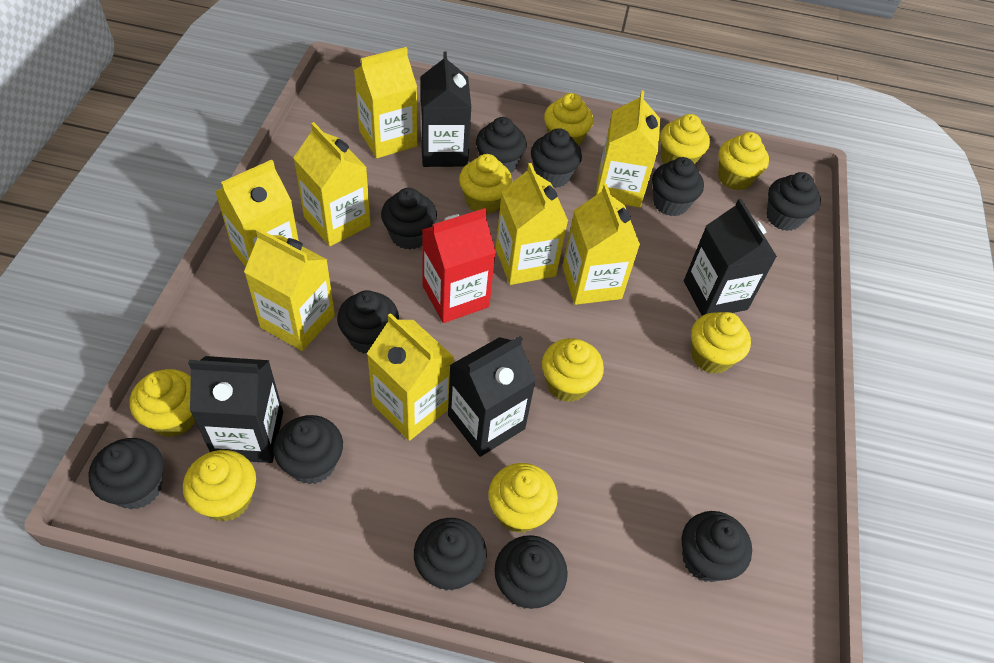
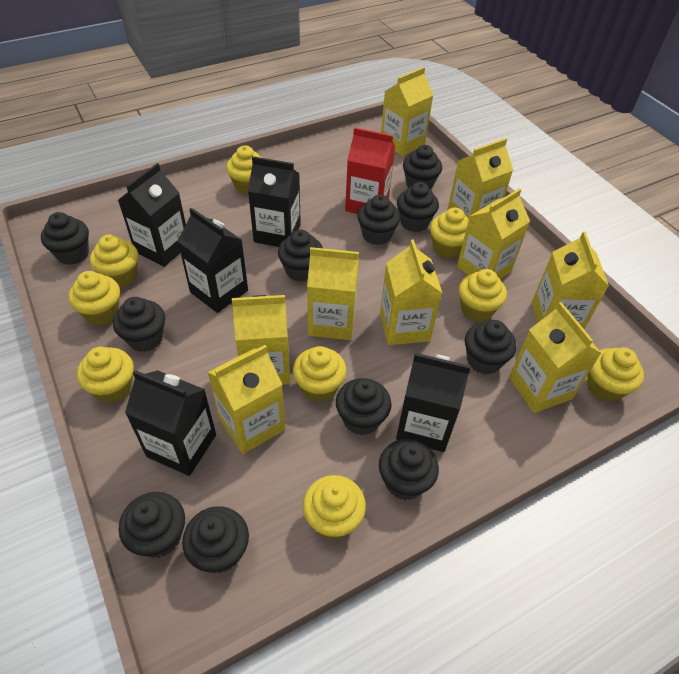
black carton: 4 -> 5
yellow carton: 8 -> 9

